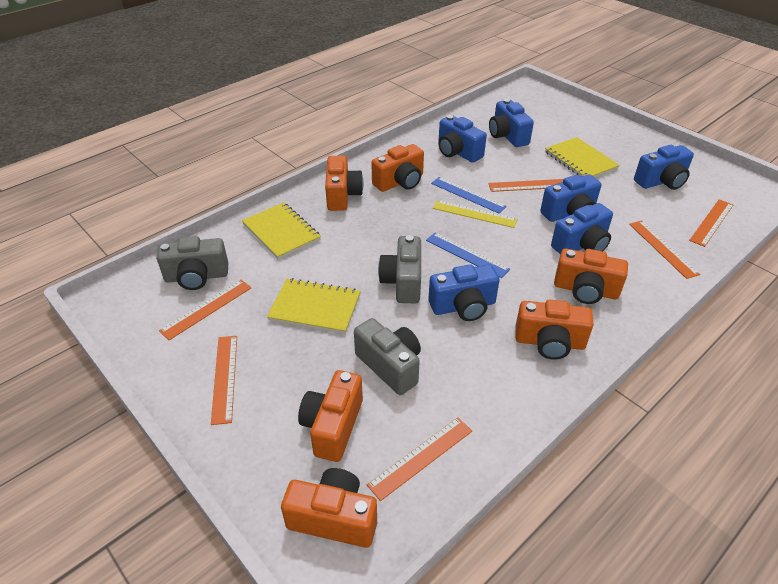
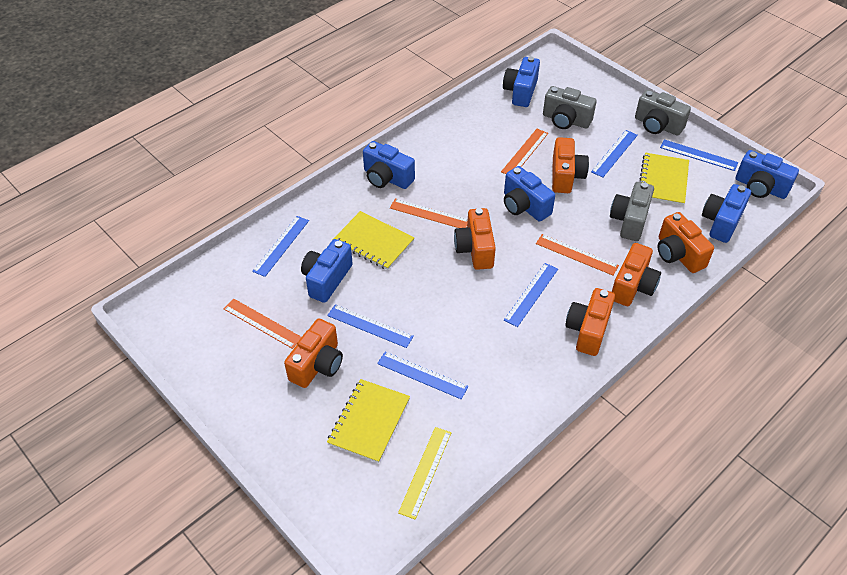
blue ruler: 2 -> 6
orange ruler: 6 -> 4

